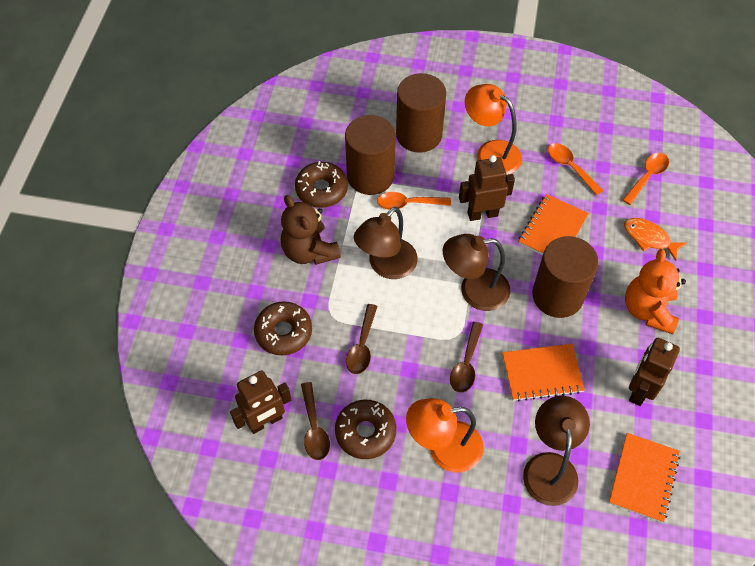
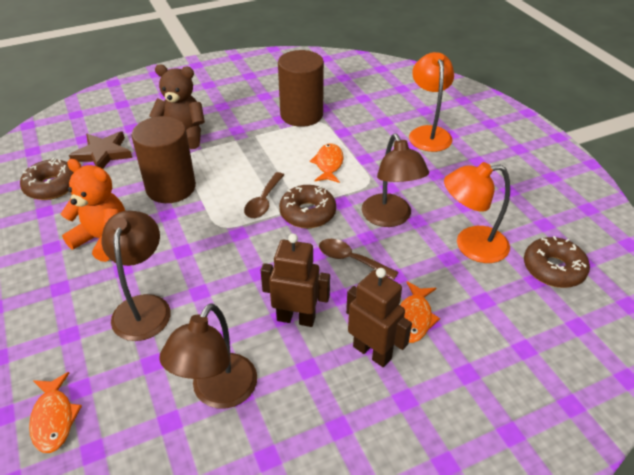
brown cylinder: 3 -> 2
brown robot: 3 -> 2
brown spoon: 3 -> 2
brown star: 0 -> 1
orange fish: 1 -> 3
orange notebook: 3 -> 0
orange spoon: 3 -> 0

